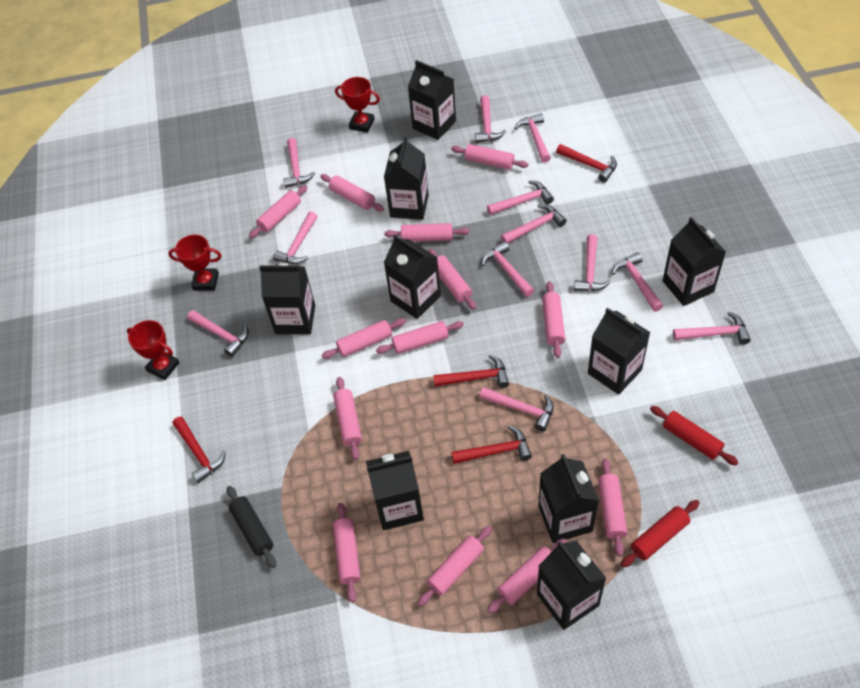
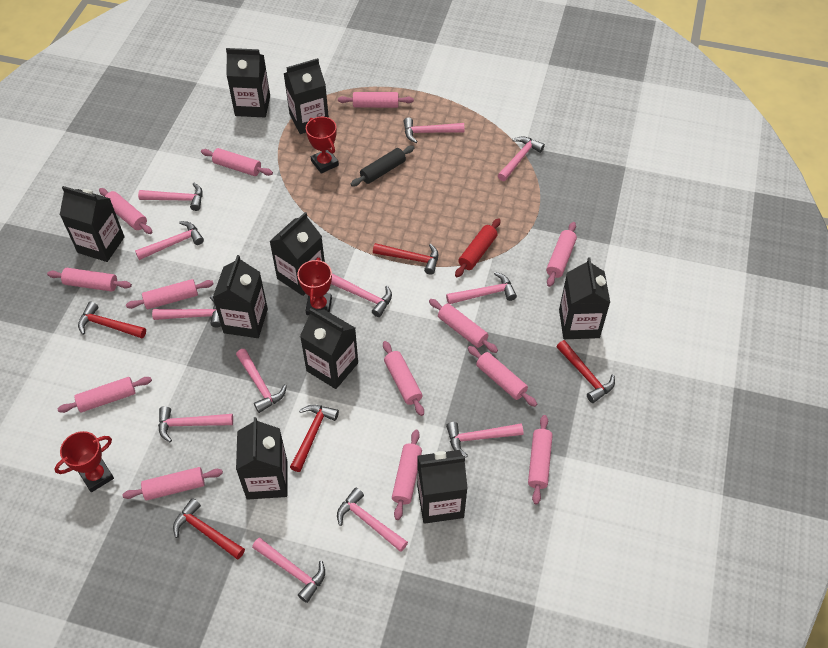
red hammer: 4 -> 5
red rolling pin: 2 -> 1

